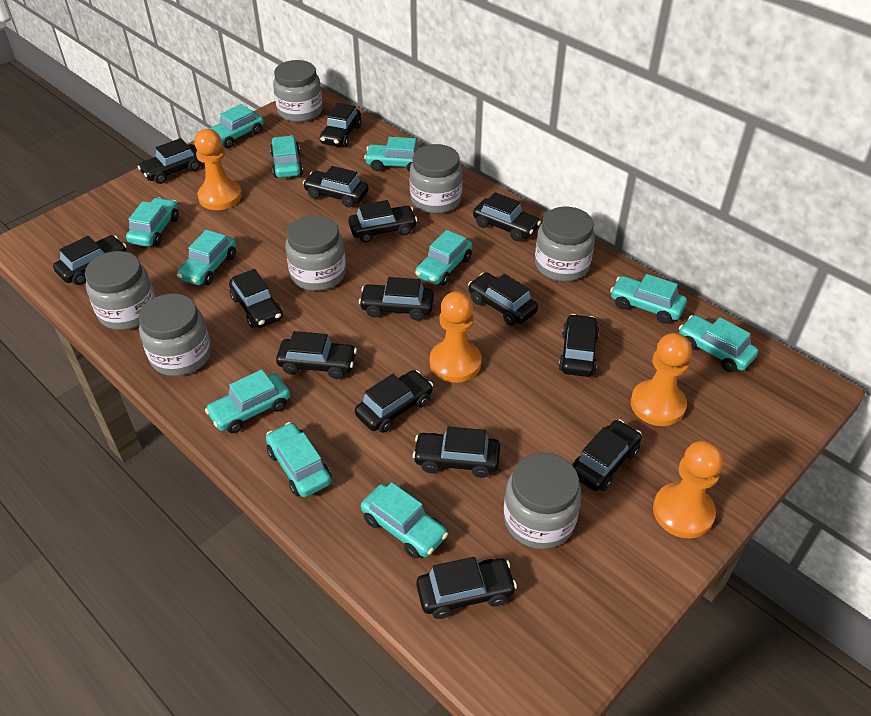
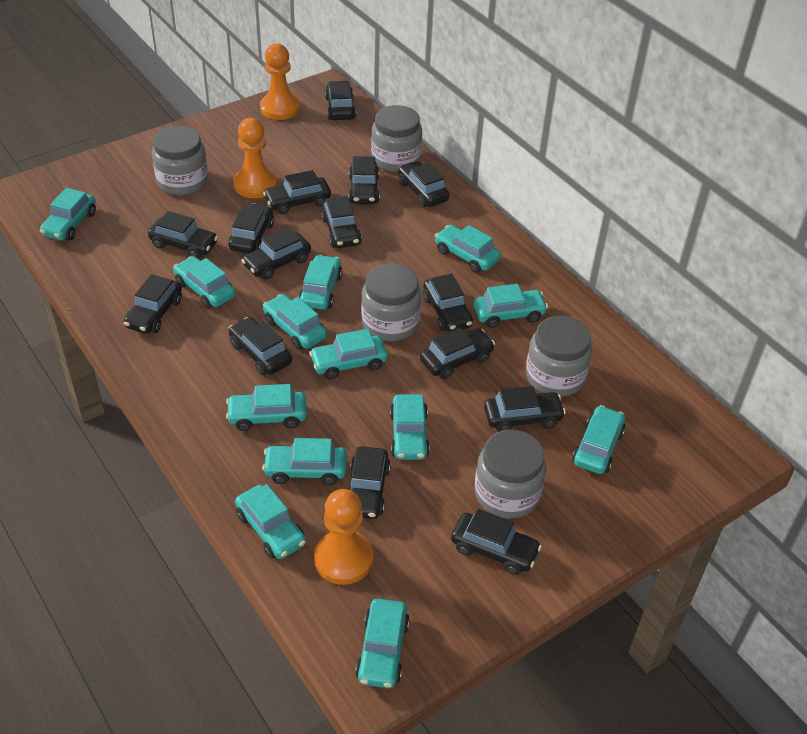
grey jar: 7 -> 5
orange pawn: 4 -> 3
turquoise car: 11 -> 13

